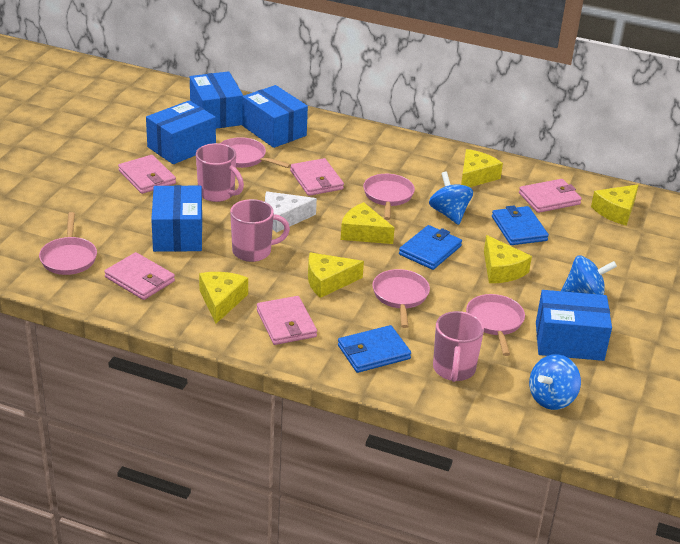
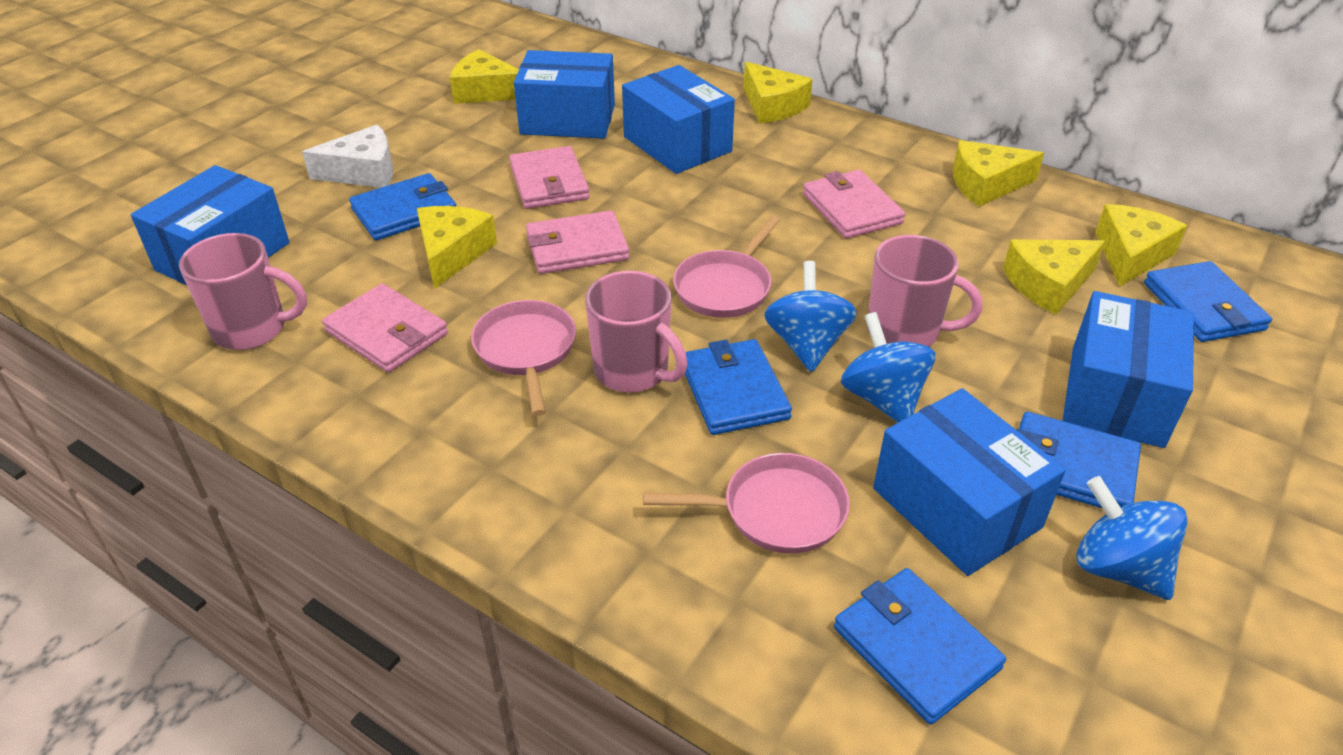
blue wallet: 3 -> 5
pink pan: 5 -> 3
pink wallet: 5 -> 4

